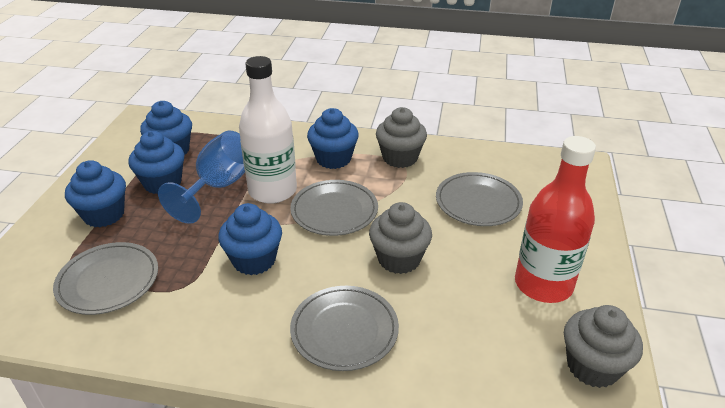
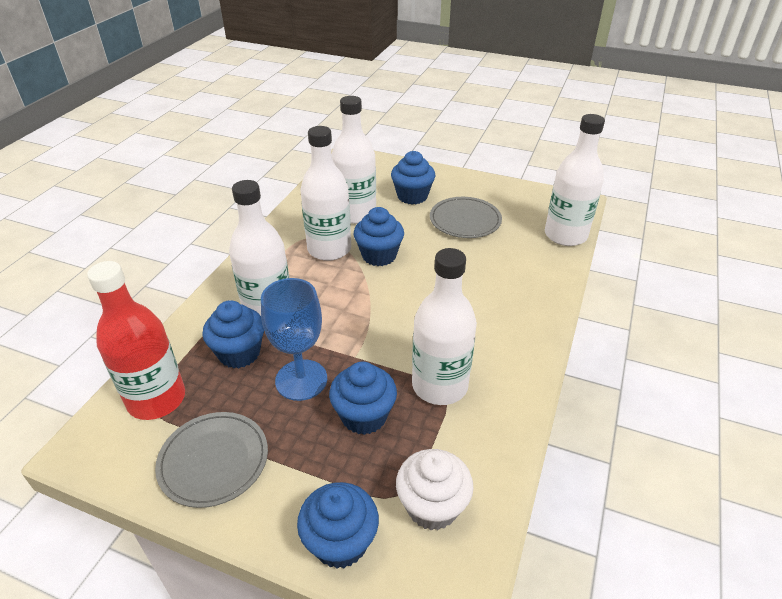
grey cupcake: 3 -> 0
grey plate: 4 -> 2
white bottle: 1 -> 5
white cupcake: 0 -> 1

